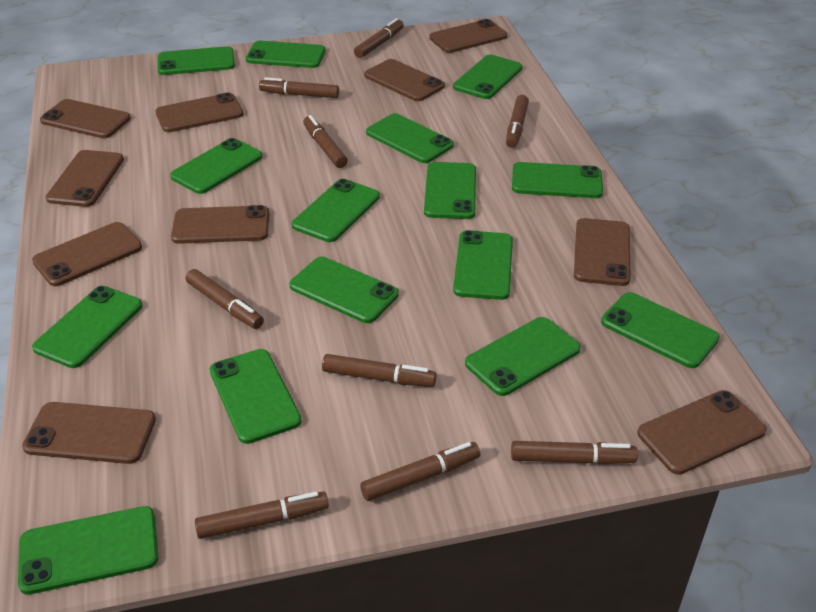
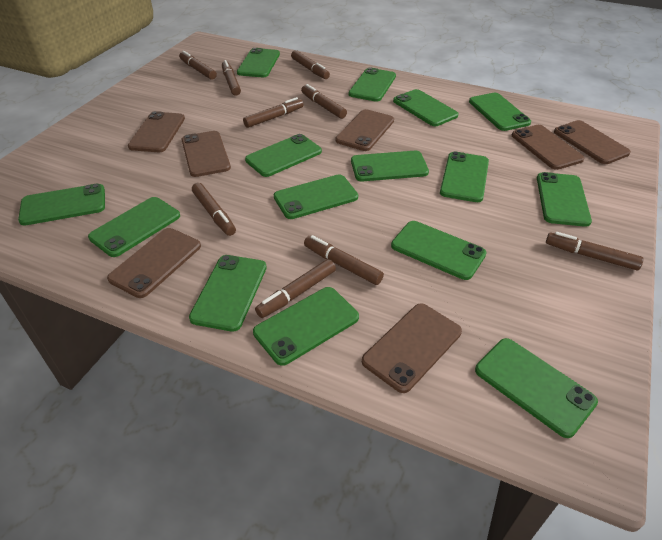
brown phone: 10 -> 7

